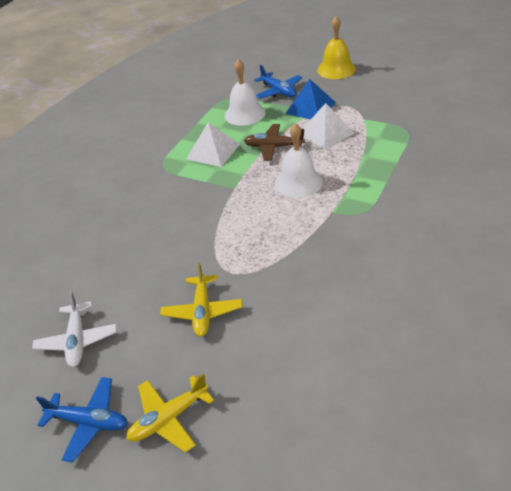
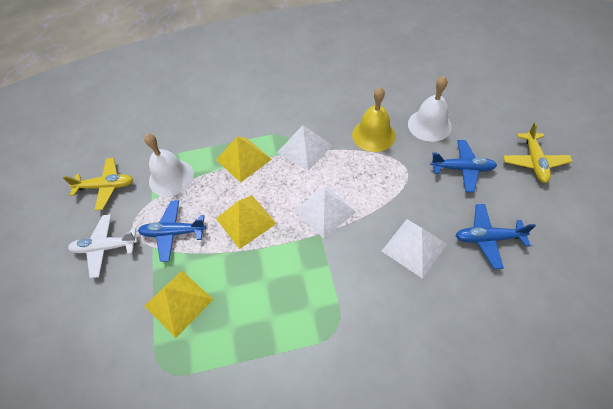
blue plane: 2 -> 3
blue pyramid: 1 -> 0
brown plane: 1 -> 0
white pyramid: 2 -> 3
yellow pyramid: 0 -> 3

